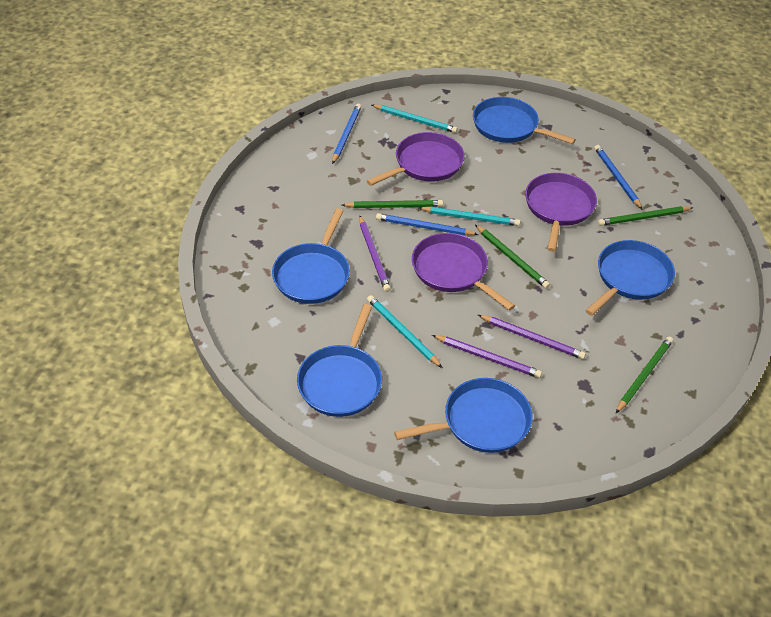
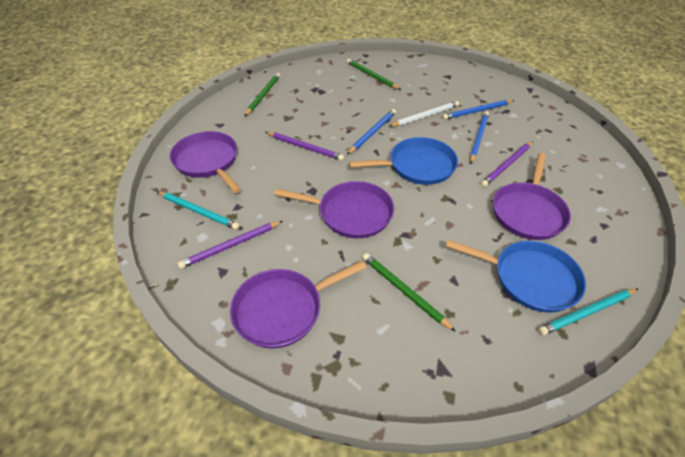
blue pan: 5 -> 2
green pencil: 4 -> 3
purple pan: 3 -> 4
turquoise pencil: 3 -> 2
white pencil: 0 -> 1

